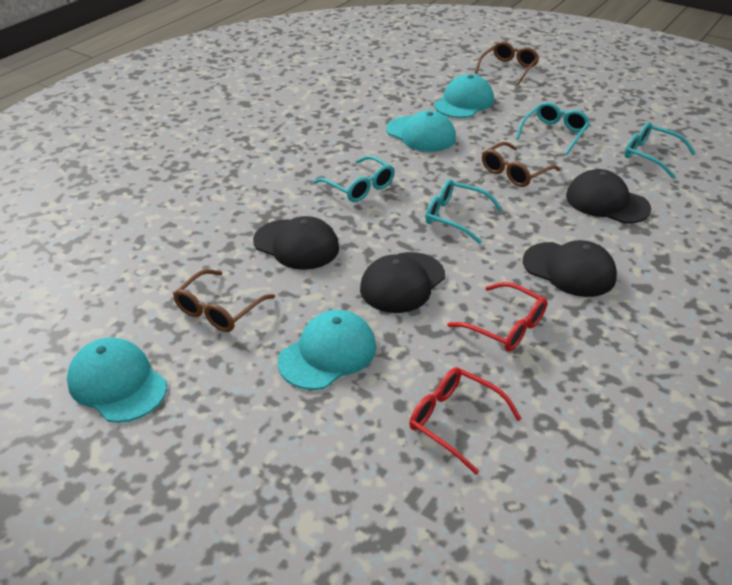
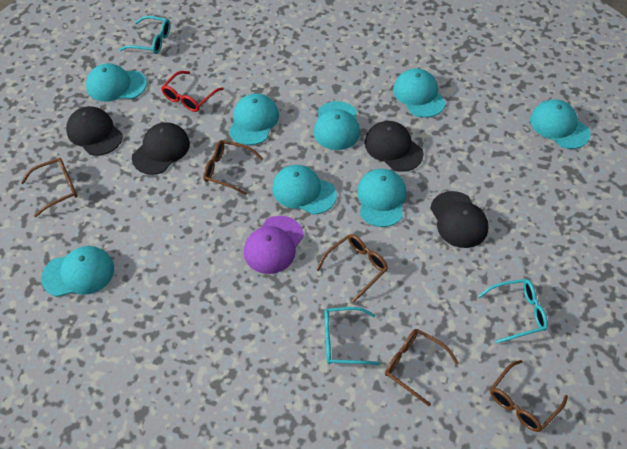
brown glasses: 3 -> 5
purple cap: 0 -> 1
red glasses: 2 -> 1
turquoise cap: 4 -> 8
turquoise glasses: 4 -> 3

